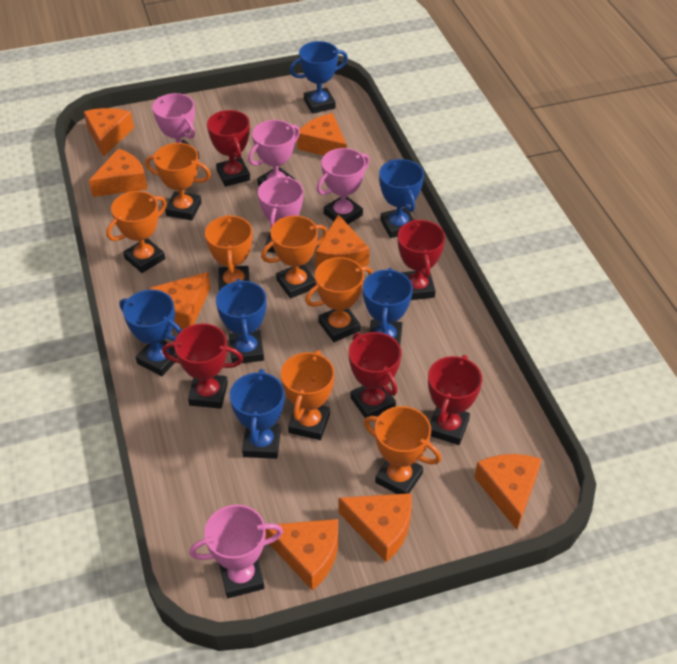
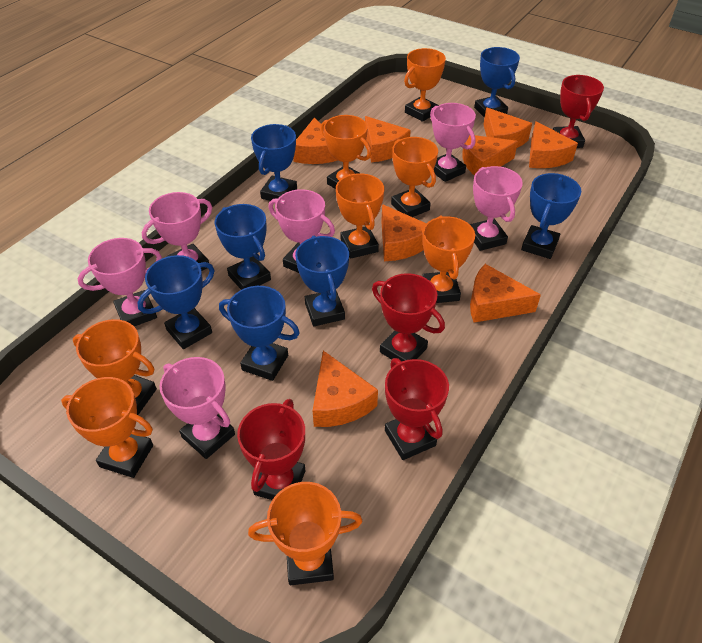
blue trophy: 6 -> 7
orange trophy: 7 -> 8
pink trophy: 5 -> 6
red trophy: 5 -> 4

